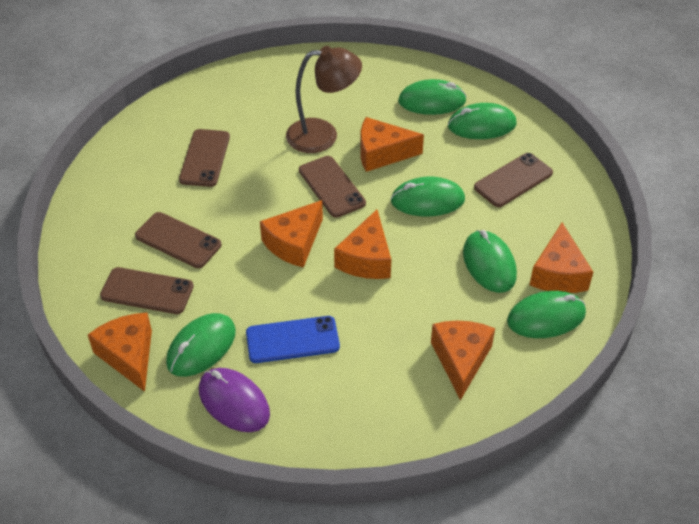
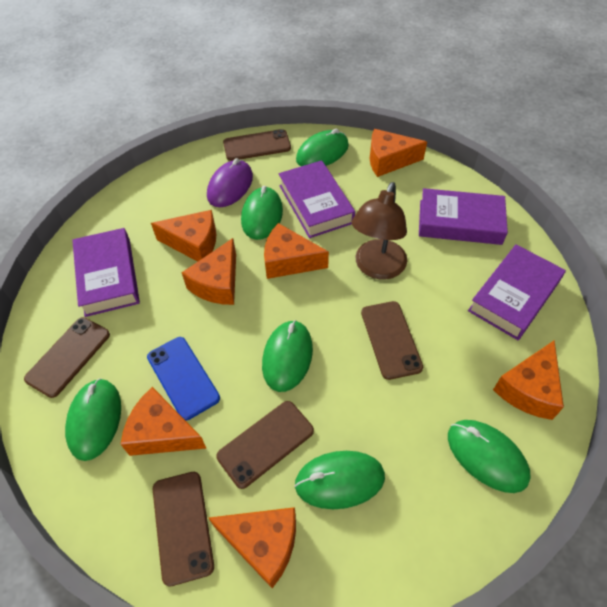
orange cheese: 6 -> 7
purple book: 0 -> 4

